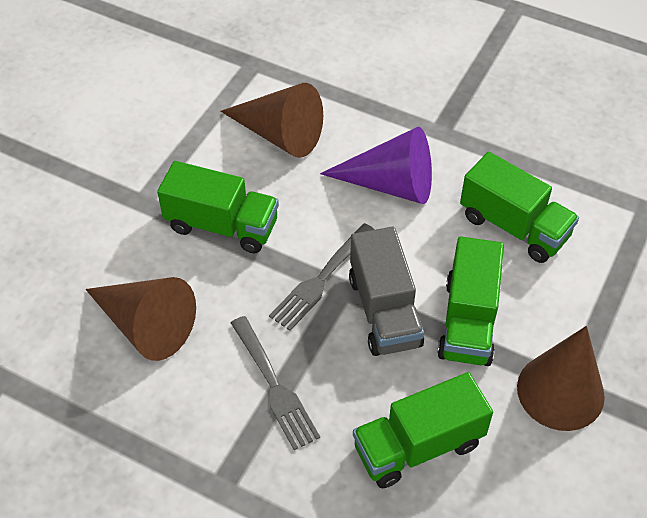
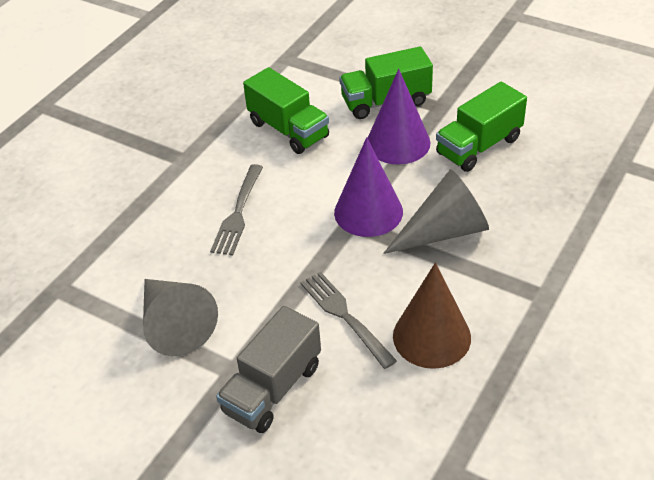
brown cone: 3 -> 1
green truck: 4 -> 3
grey cone: 0 -> 2
purple cone: 1 -> 2

